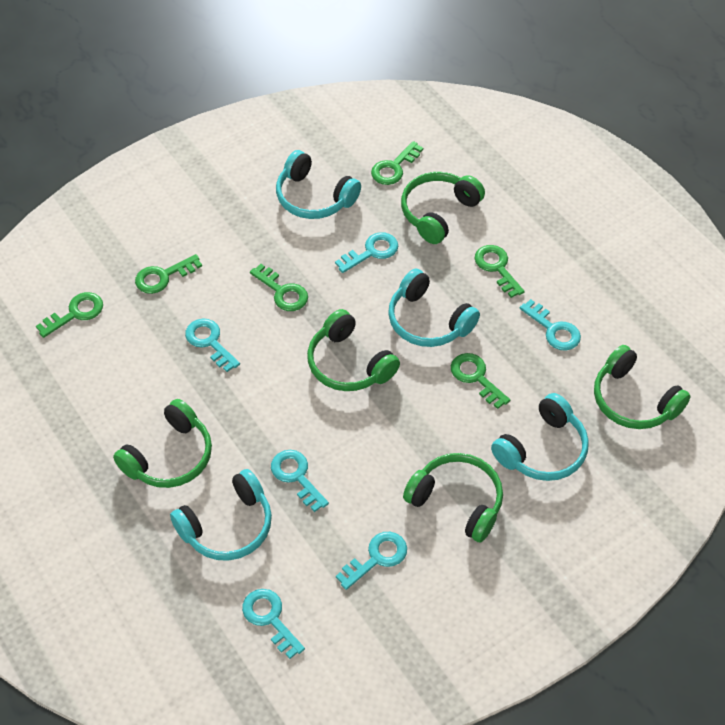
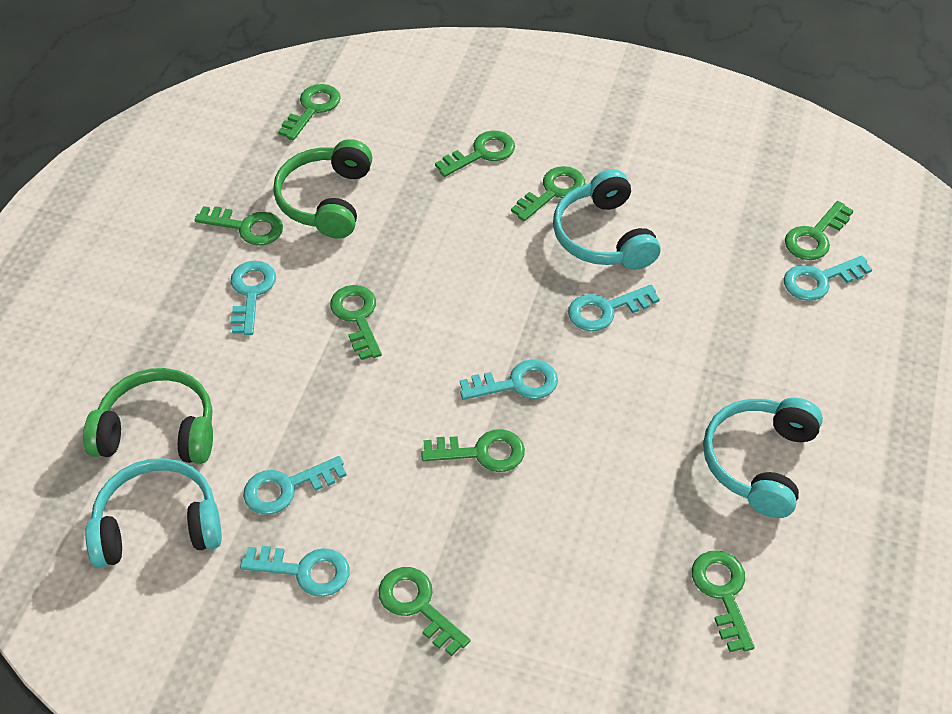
green headphones: 5 -> 2
green key: 6 -> 9
turquoise headphones: 4 -> 3

